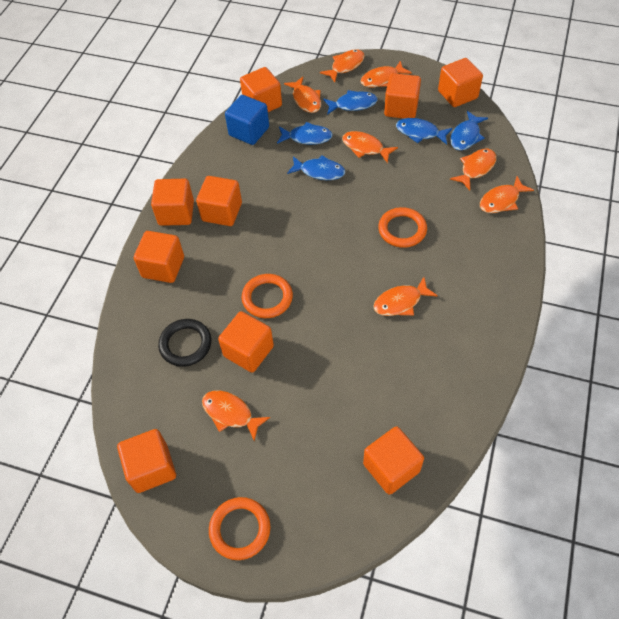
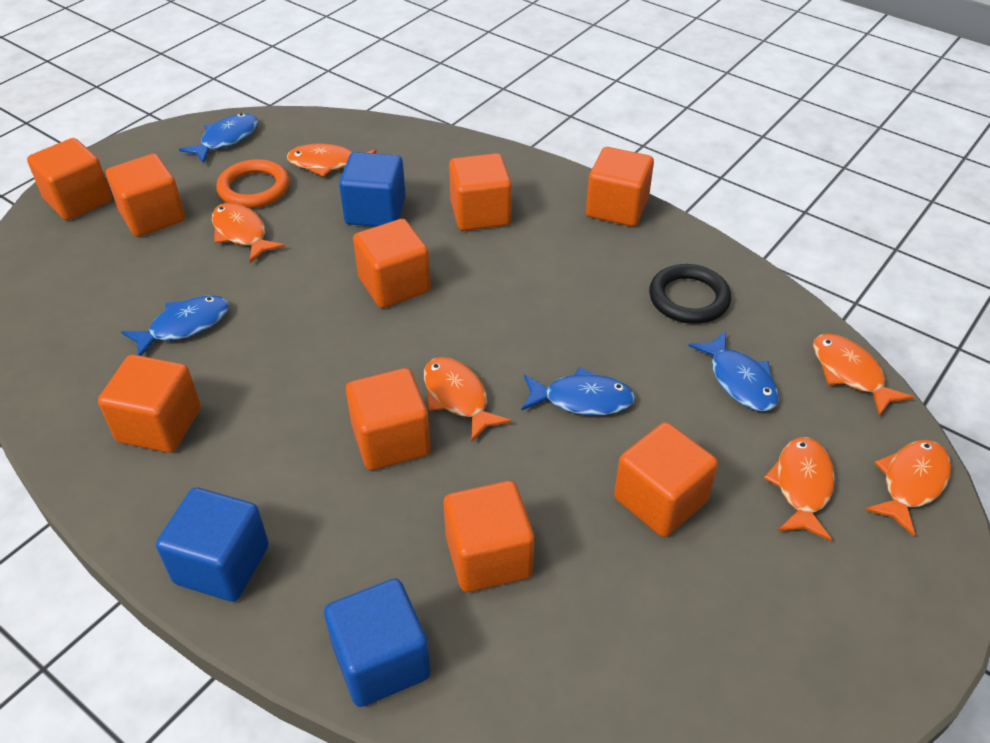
blue cube: 1 -> 3
blue fish: 5 -> 4
orange fish: 8 -> 6
orange ring: 3 -> 1

